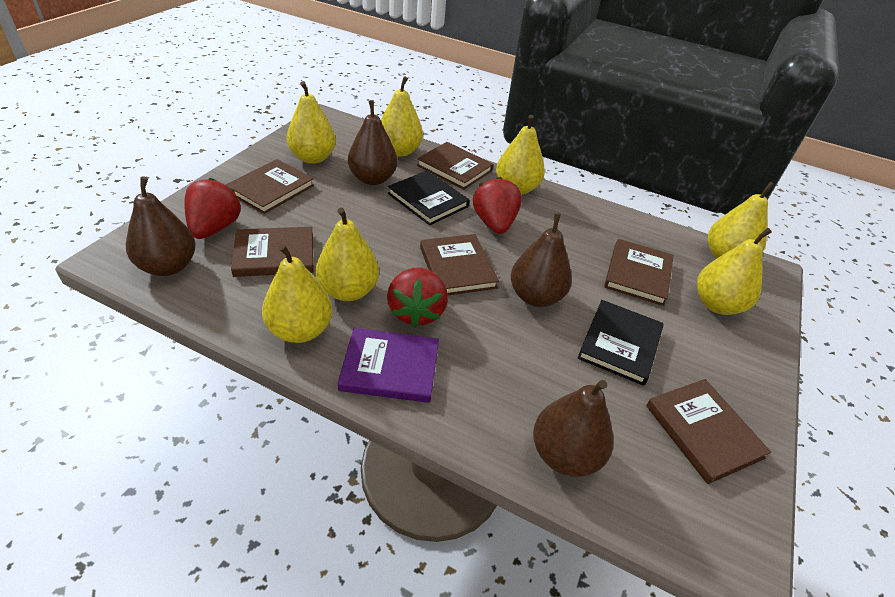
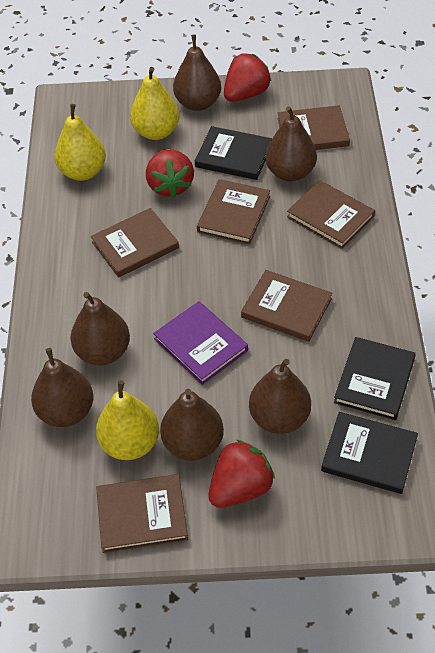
black book: 2 -> 3
brown pear: 4 -> 6
yellow pear: 7 -> 3

